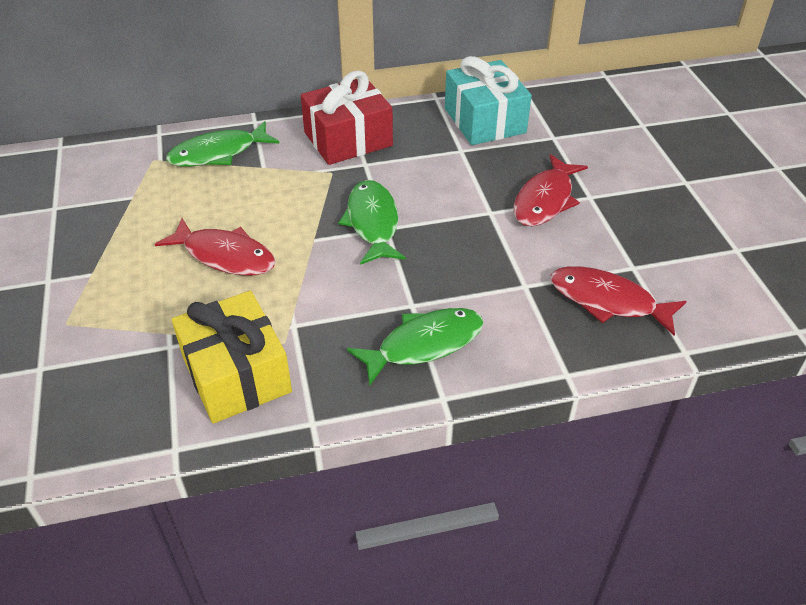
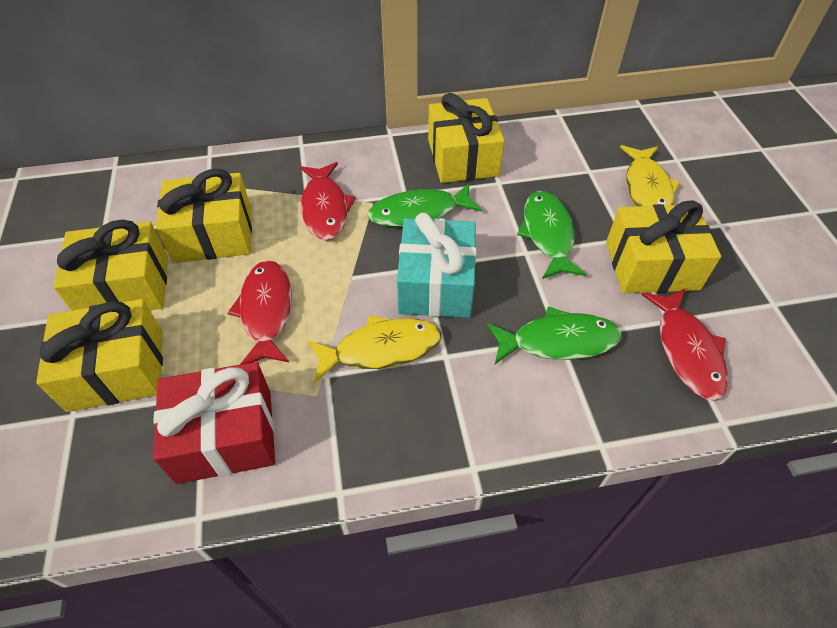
yellow fish: 0 -> 2
yellow gift: 1 -> 5

